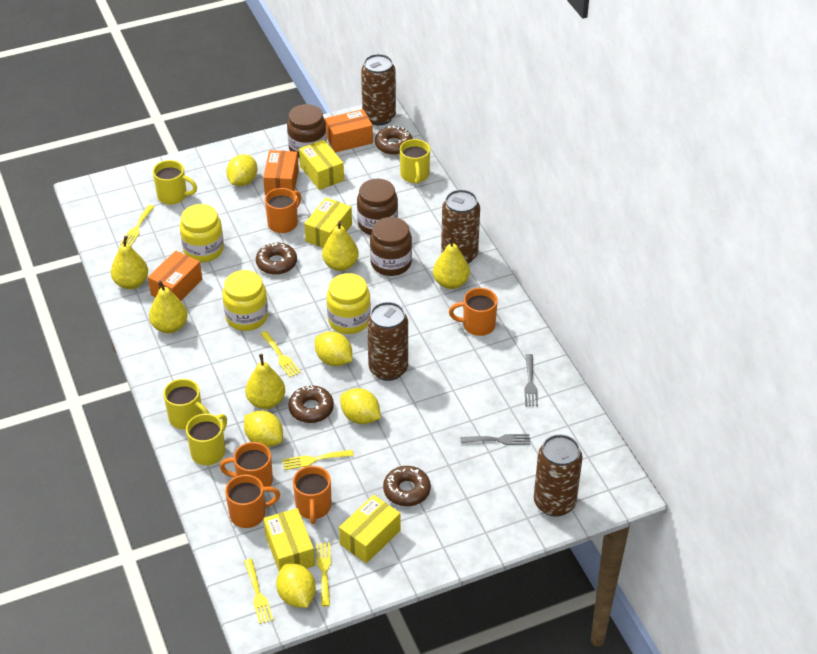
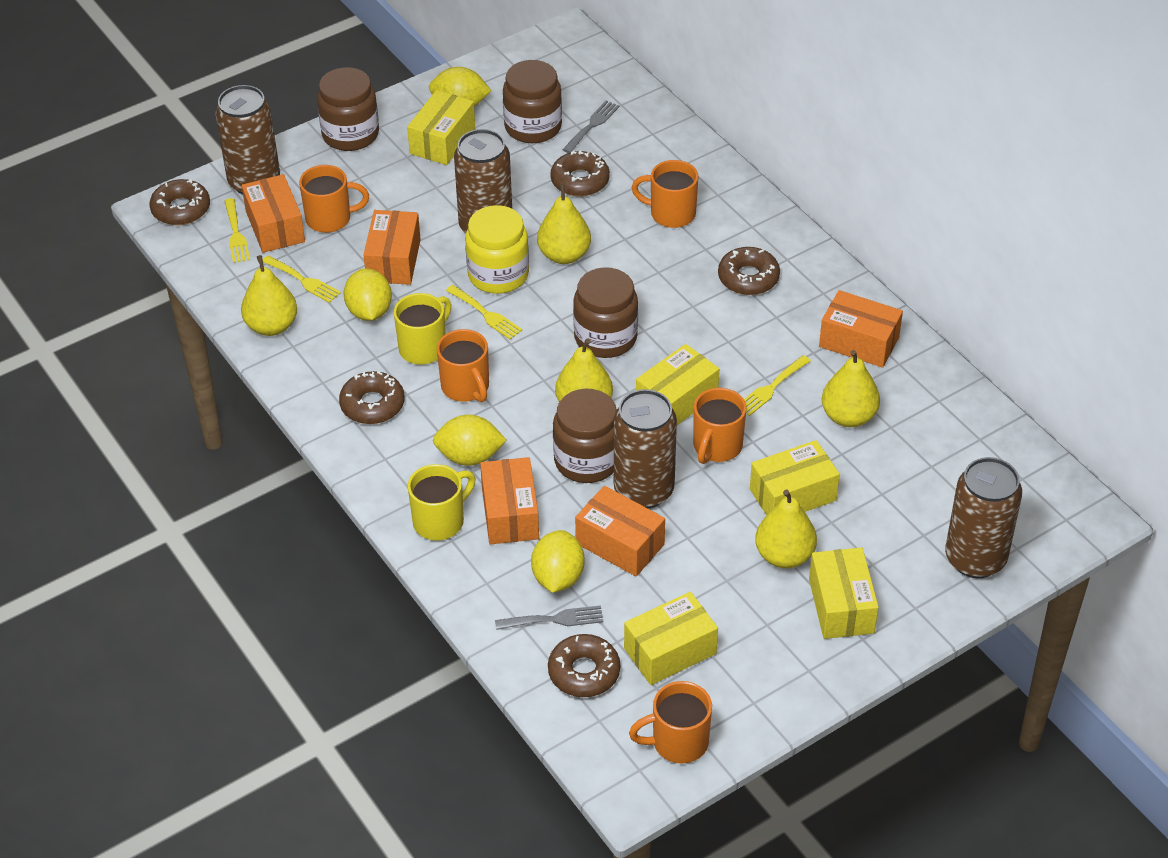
brown donut: 4 -> 5
brown jar: 3 -> 4
orange box: 3 -> 5
yellow box: 4 -> 5
yellow fork: 5 -> 4
yellow jar: 3 -> 1
yellow lemon: 5 -> 4
yellow mug: 4 -> 2

